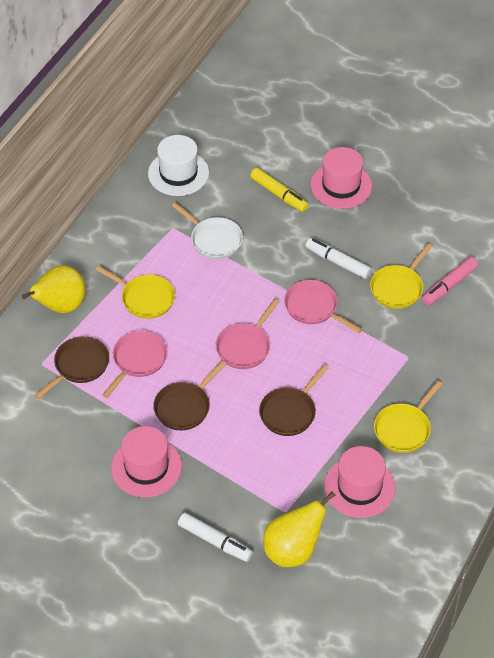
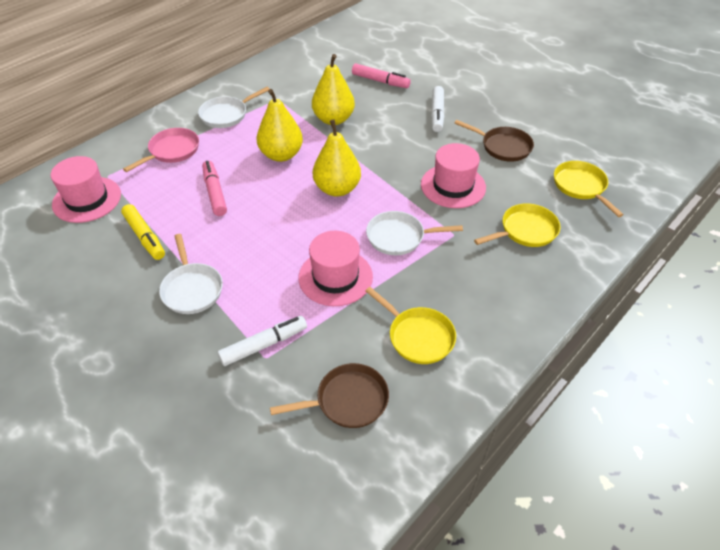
brown pan: 3 -> 2
pink marker: 1 -> 2
pink pan: 3 -> 1
white hat: 1 -> 0
white pan: 1 -> 3
yellow pear: 2 -> 3

